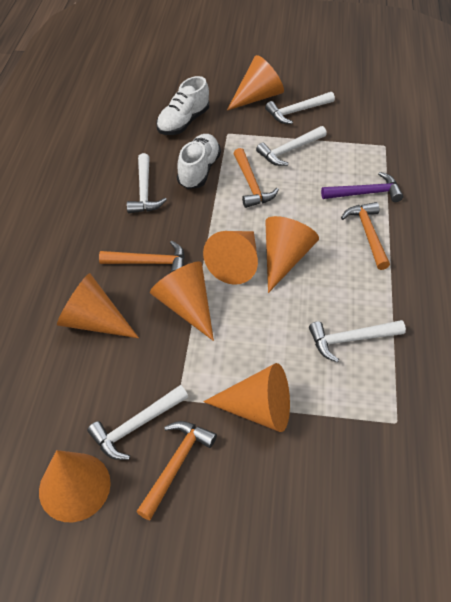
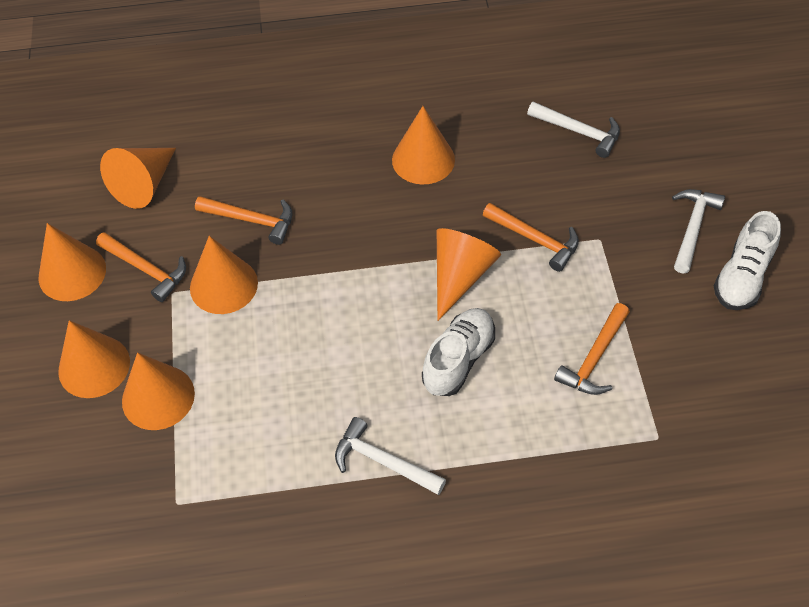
purple hammer: 1 -> 0
white hammer: 5 -> 3

